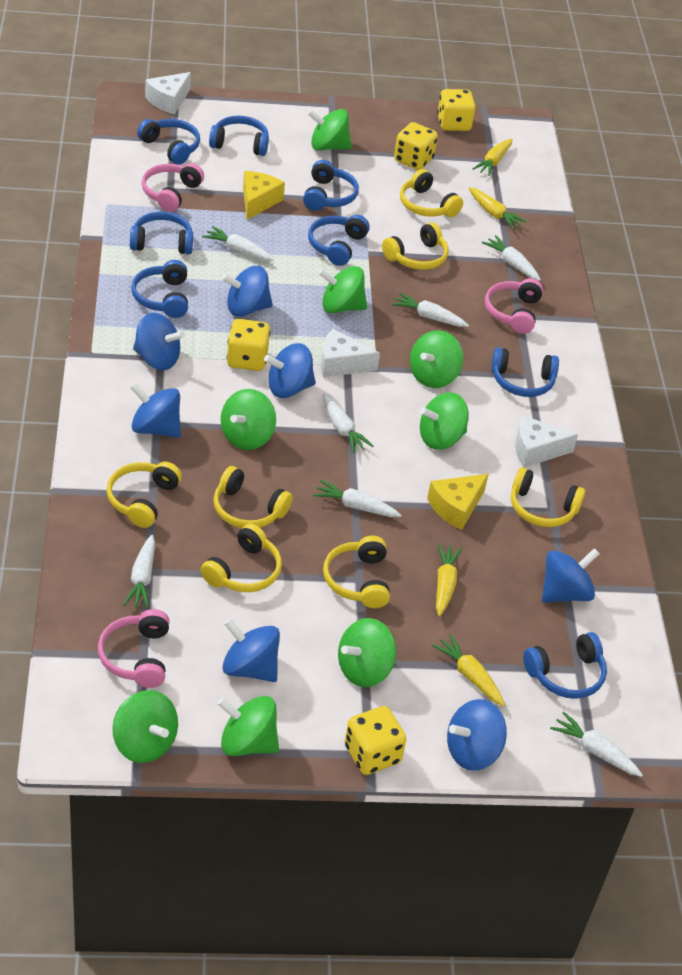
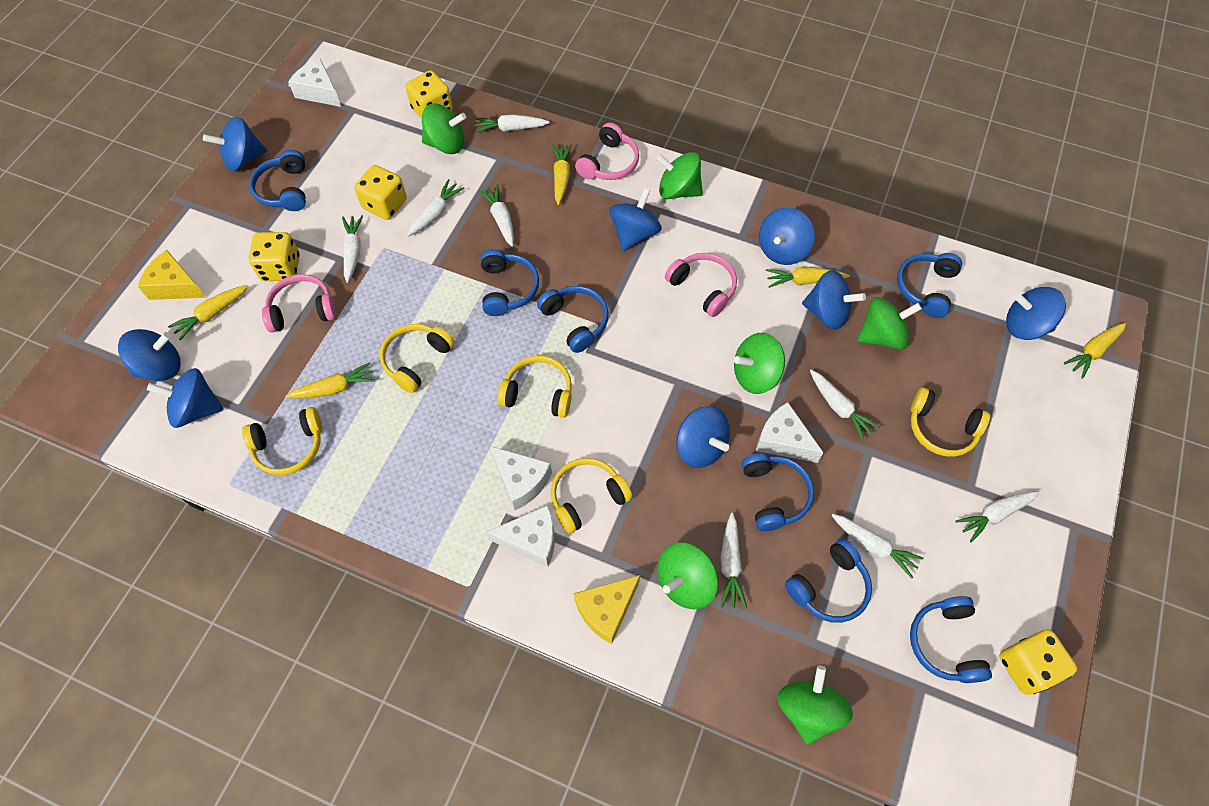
blue headphones: 8 -> 7
blue spinning top: 7 -> 8
green spinning top: 8 -> 6
white carrot: 7 -> 8
white cheese: 3 -> 4
yellow carrot: 4 -> 5
yellow headphones: 7 -> 5

